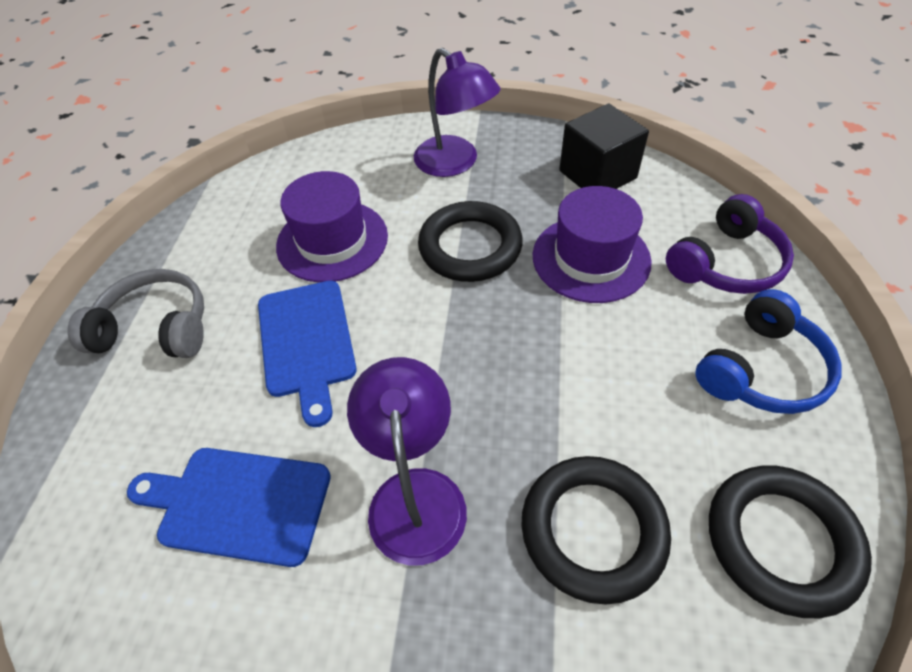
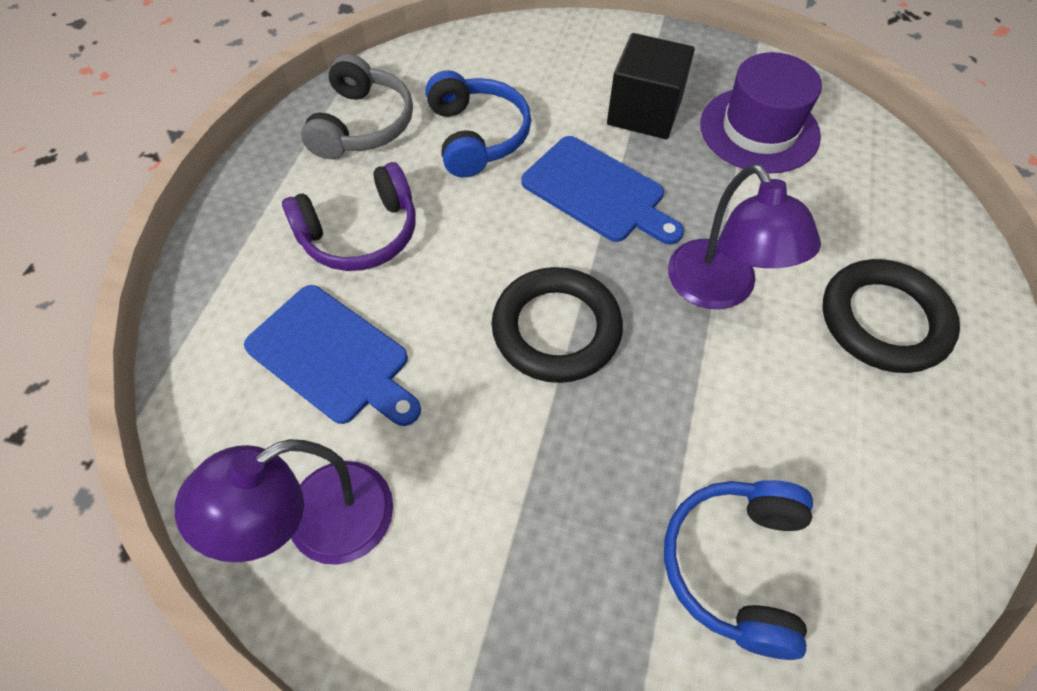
black ring: 3 -> 2
blue headphones: 1 -> 2
purple hat: 2 -> 1

